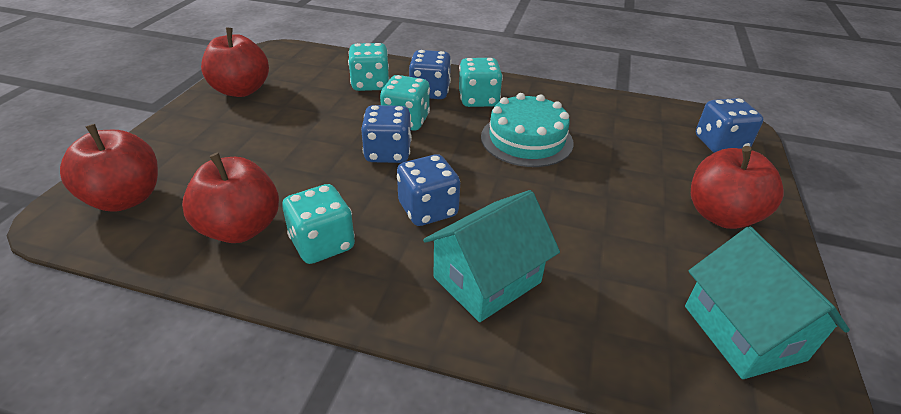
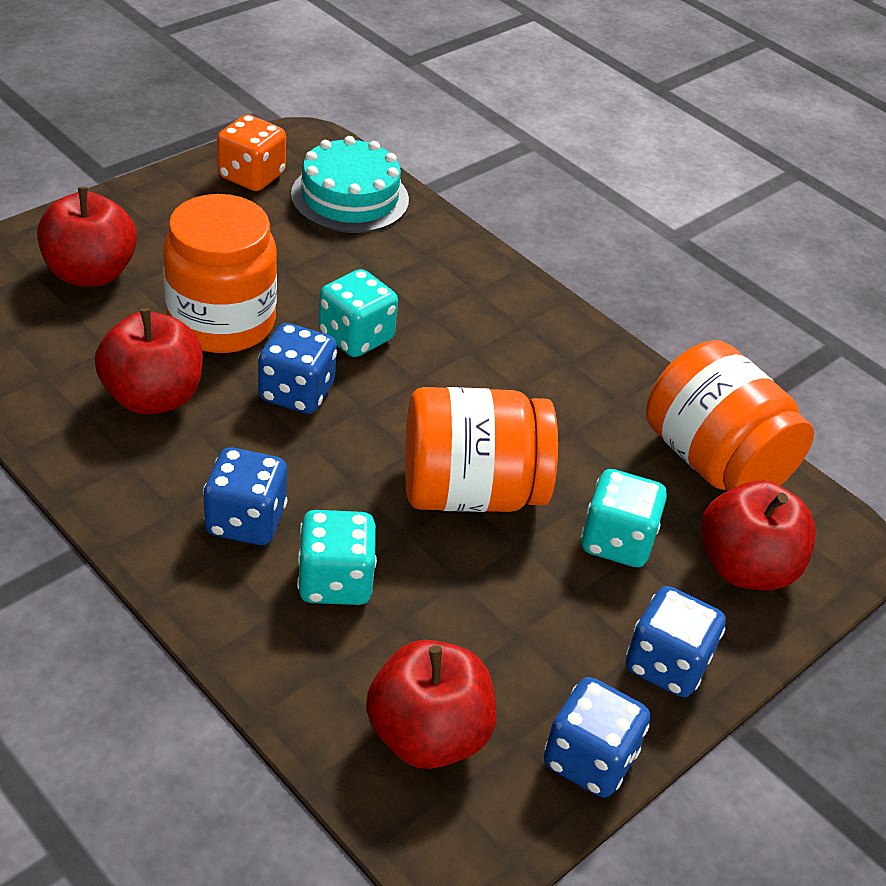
orange dice: 0 -> 1
orange jar: 0 -> 3
turquoise dice: 4 -> 3
turquoise house: 2 -> 0

